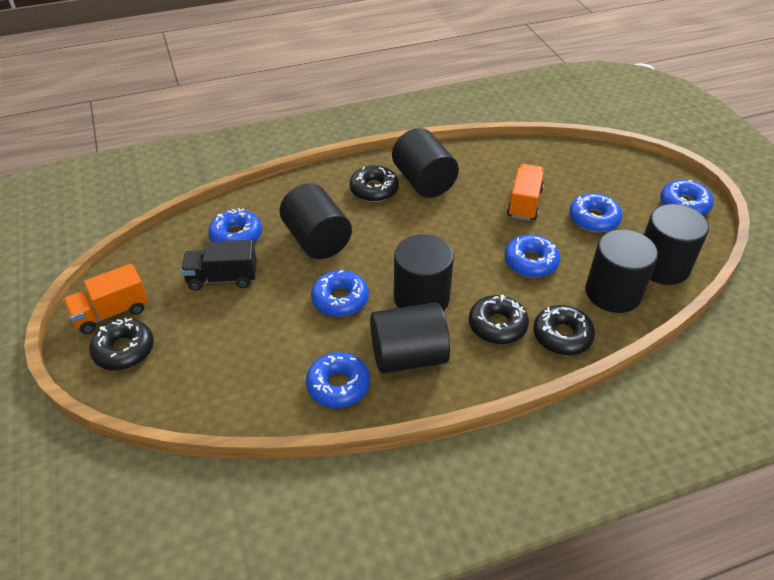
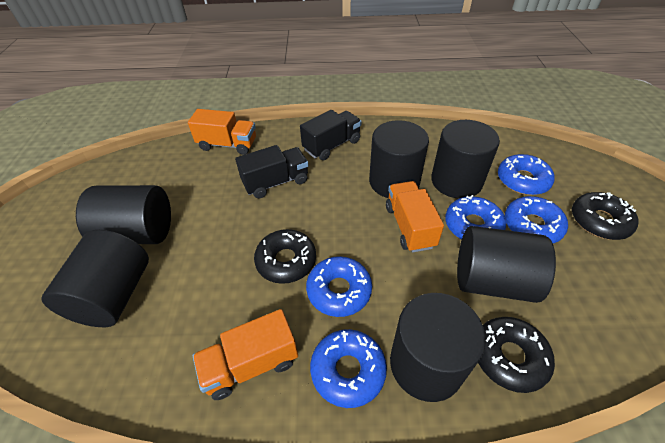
black donut: 4 -> 3
black truck: 1 -> 2
blue donut: 6 -> 5
orange truck: 2 -> 3

